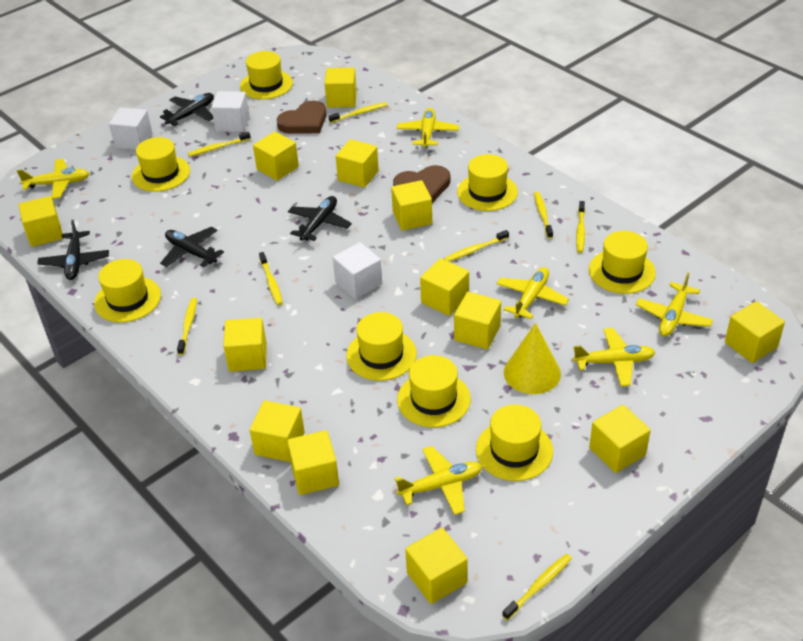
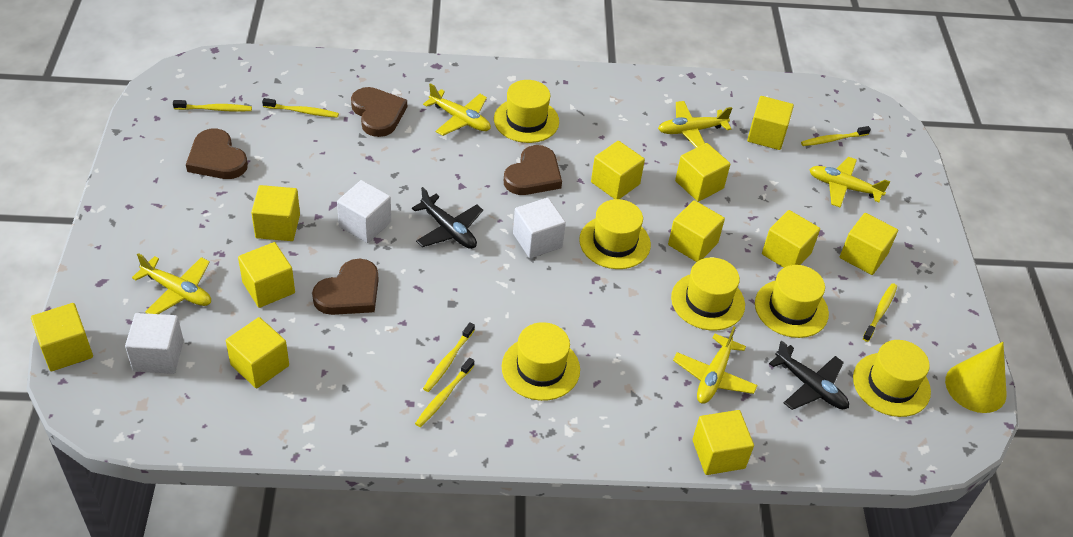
black plane: 4 -> 2
brown heart: 2 -> 4
yellow cube: 13 -> 11
yellow hat: 8 -> 6
yellow plane: 6 -> 5
yellow toothbrush: 8 -> 6

